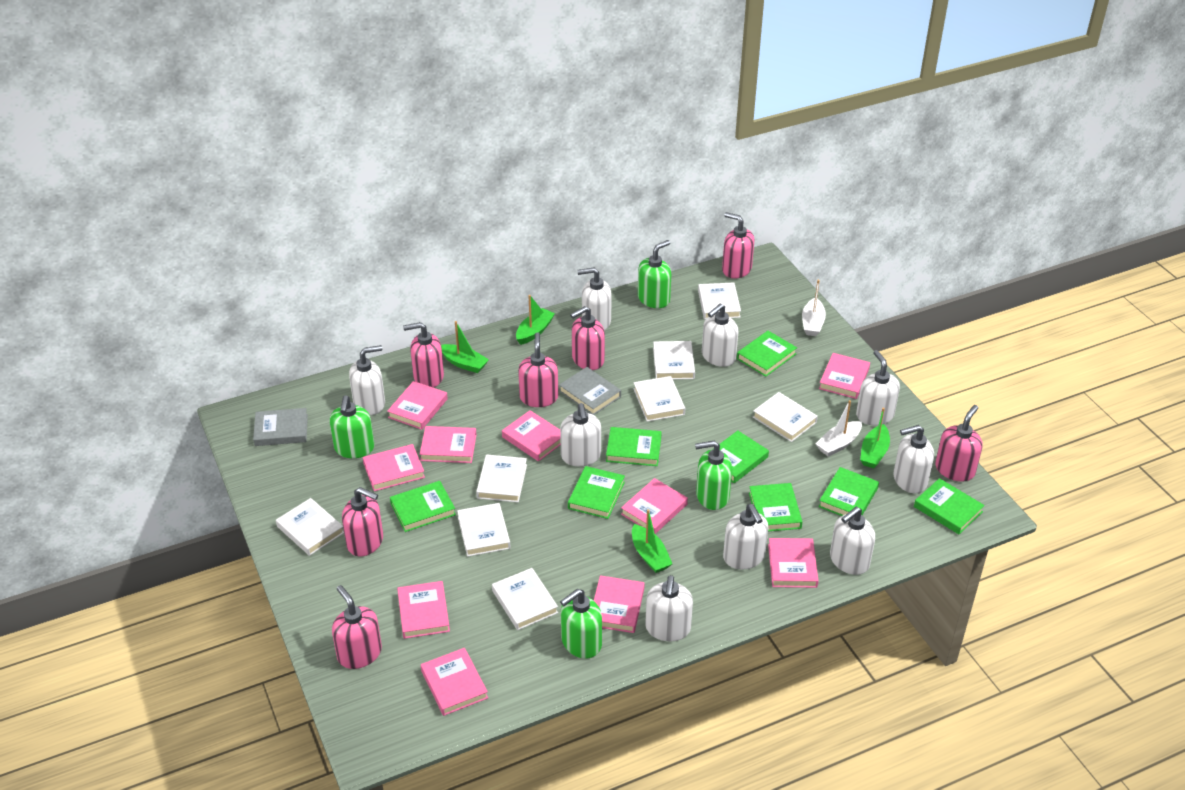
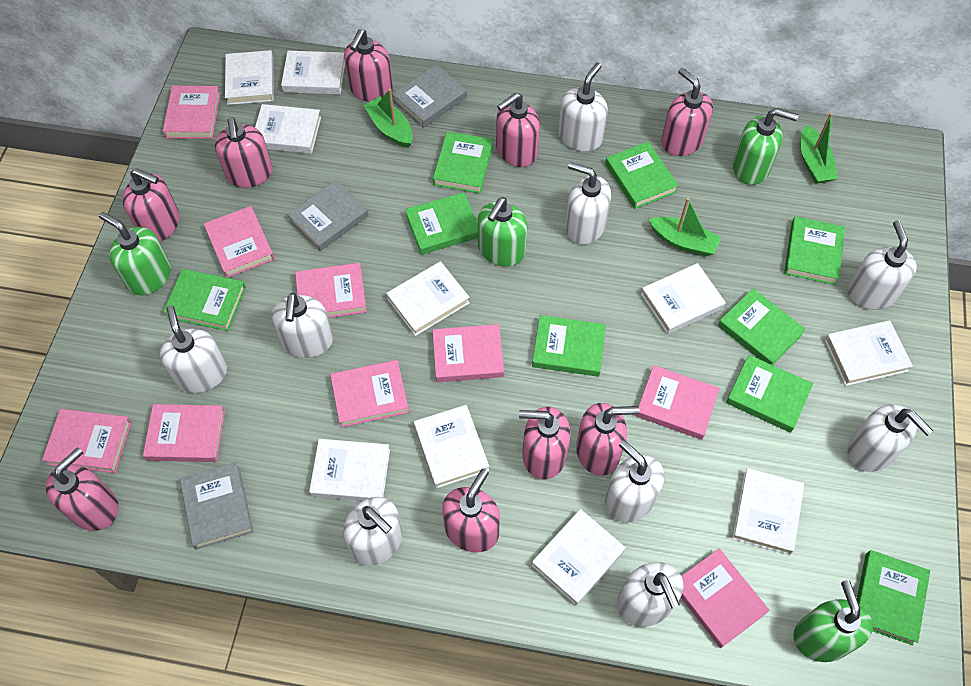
green boat: 4 -> 3
green book: 8 -> 9
grey book: 2 -> 3
pink book: 10 -> 9
pink soap dispenser: 7 -> 9
white boat: 2 -> 0
white book: 8 -> 10

